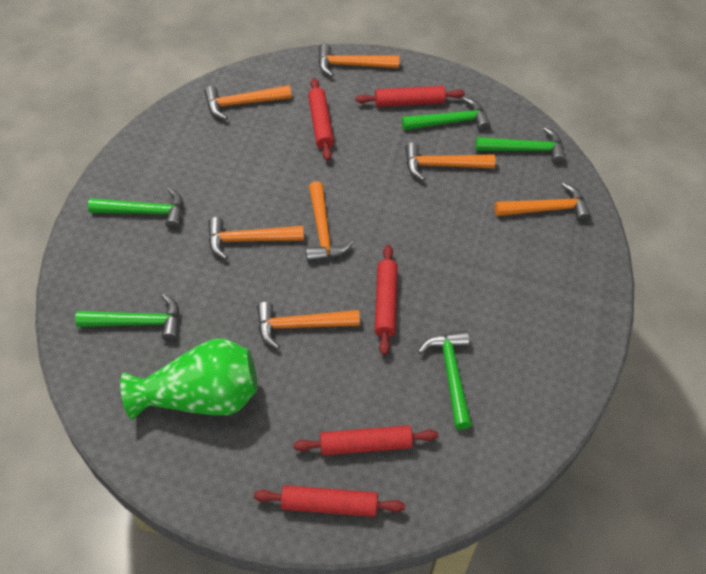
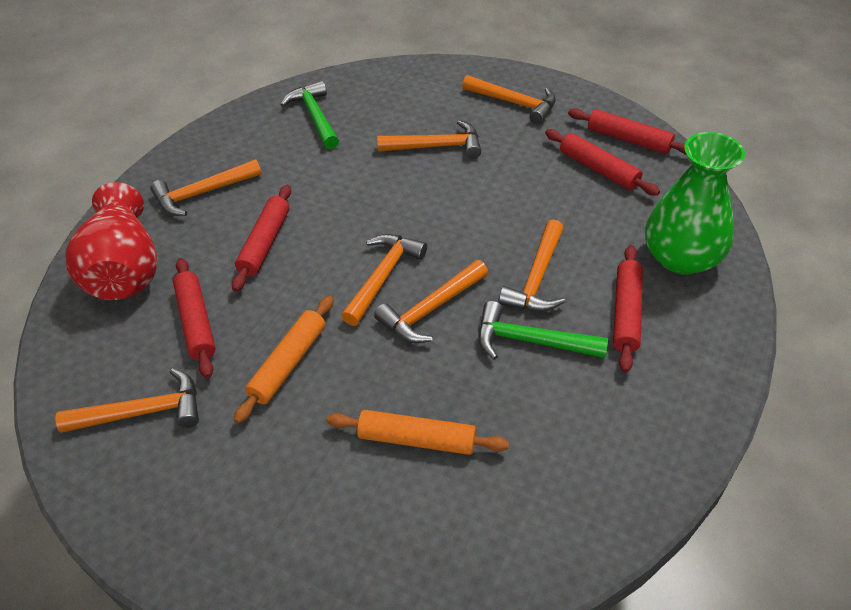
green hammer: 5 -> 2
orange rolling pin: 0 -> 2
red vase: 0 -> 1

